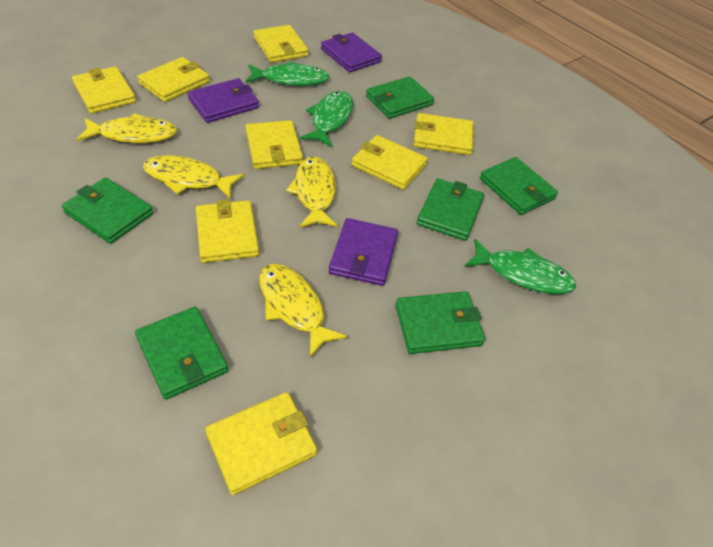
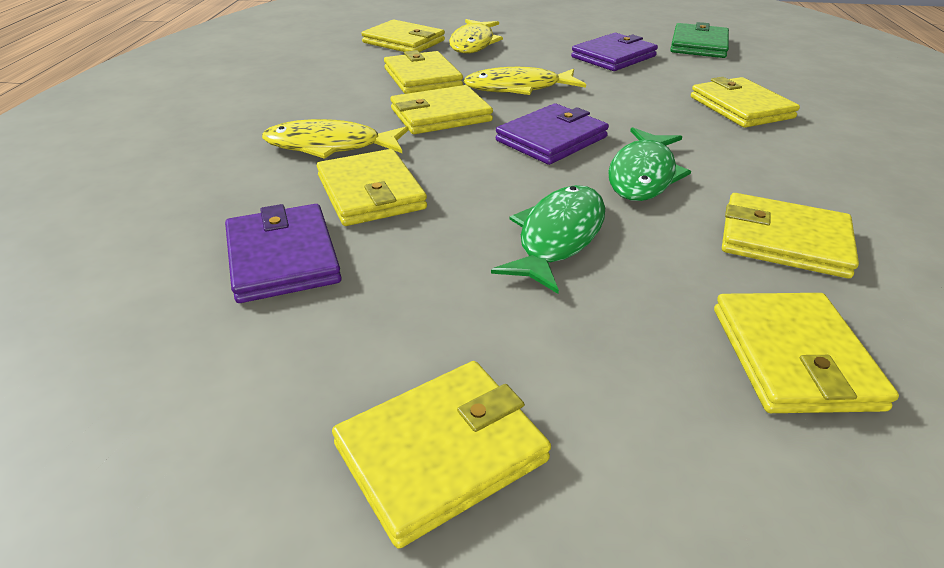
green fish: 3 -> 2
green wallet: 6 -> 1
yellow fish: 4 -> 3

